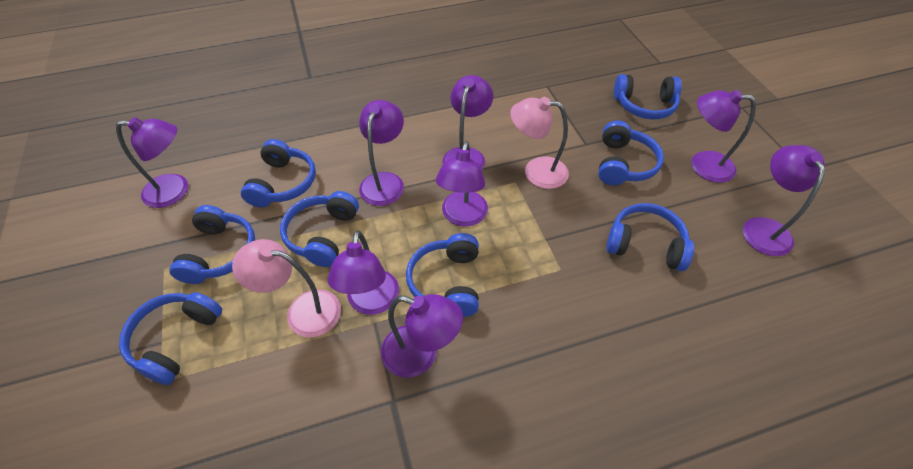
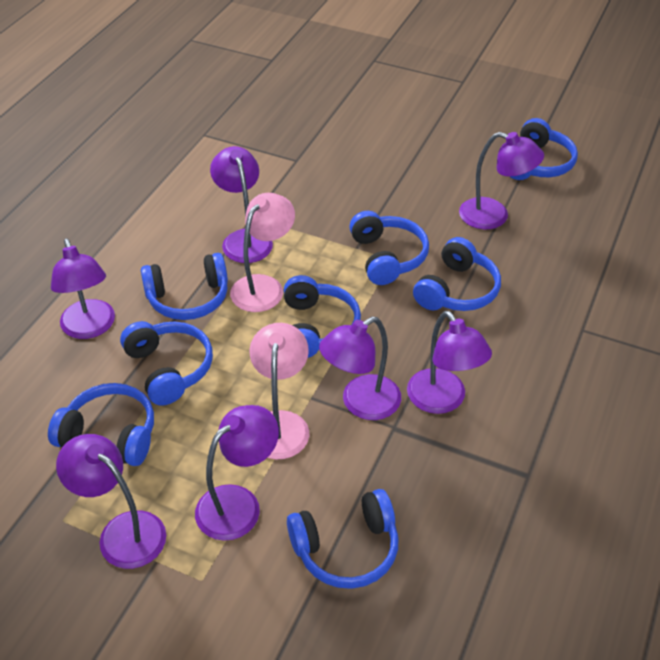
purple lamp: 8 -> 7

